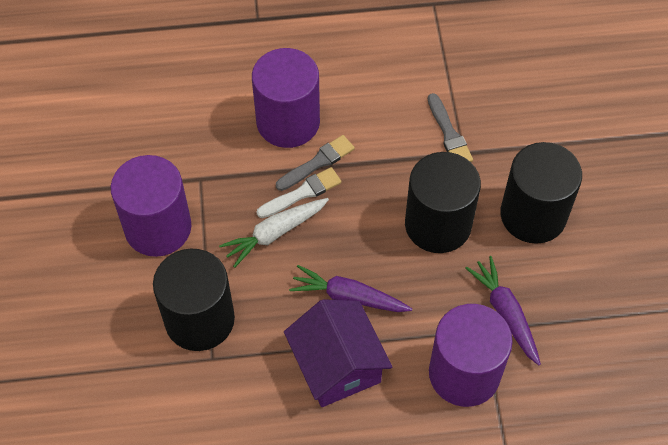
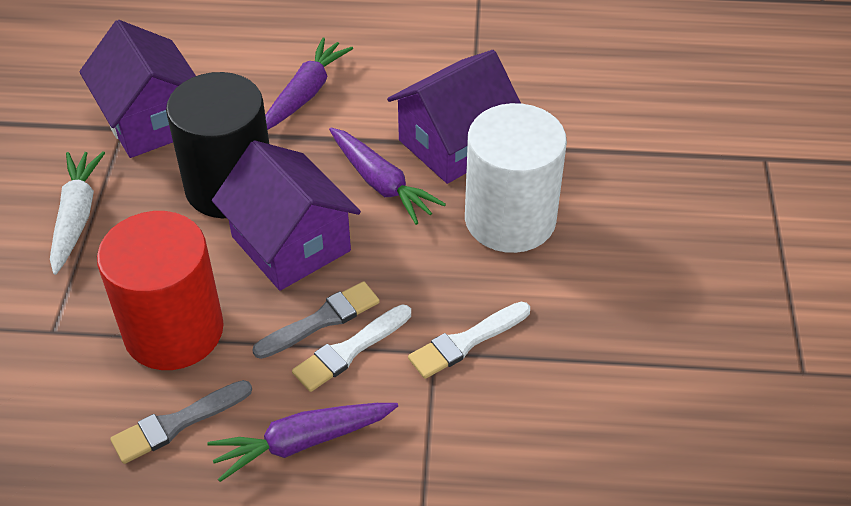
black cylinder: 3 -> 1
purple carrot: 2 -> 3
purple cylinder: 3 -> 0
purple house: 1 -> 3
red cylinder: 0 -> 1
white brush: 1 -> 2
white cylinder: 0 -> 1

